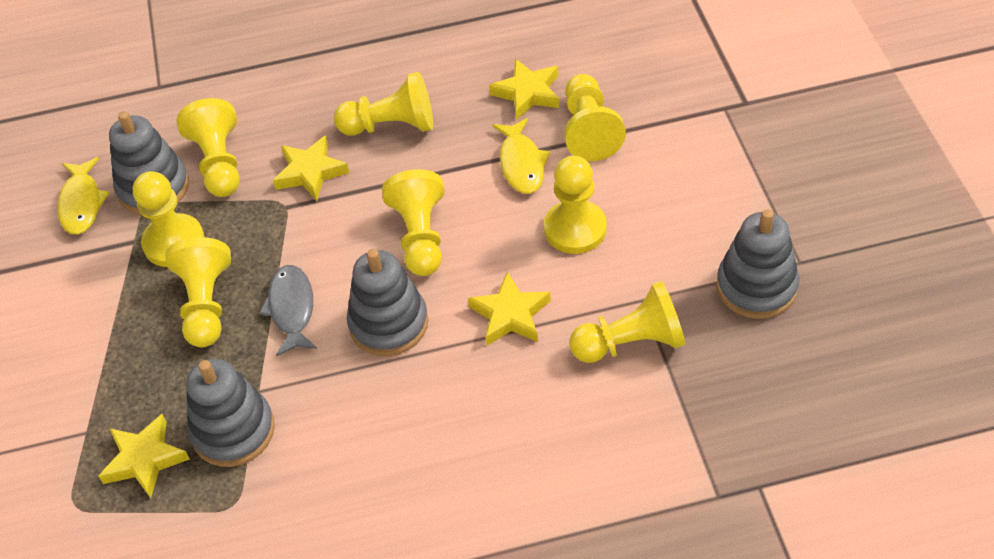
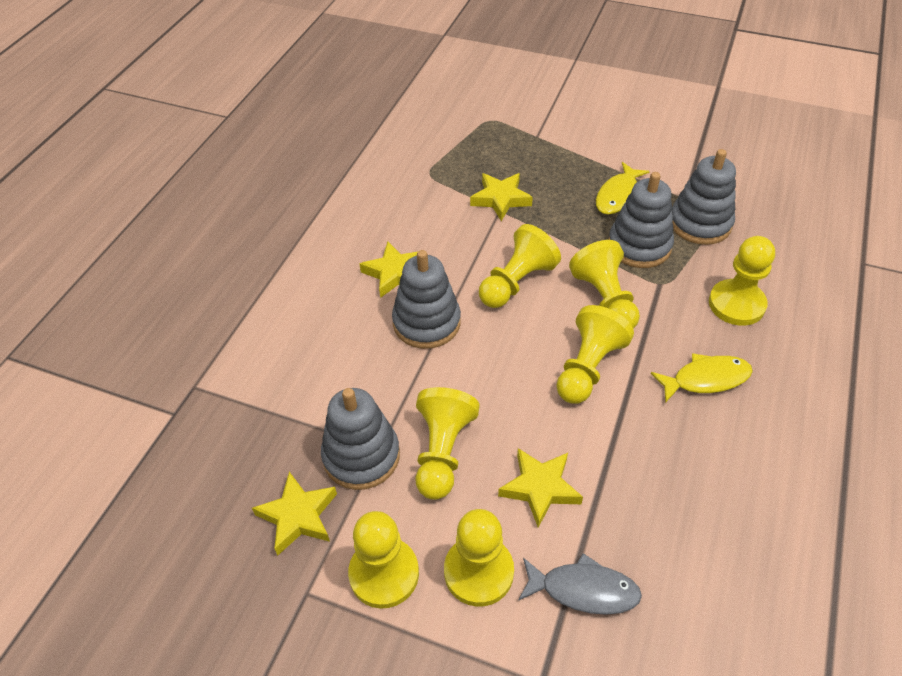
yellow pawn: 8 -> 7

